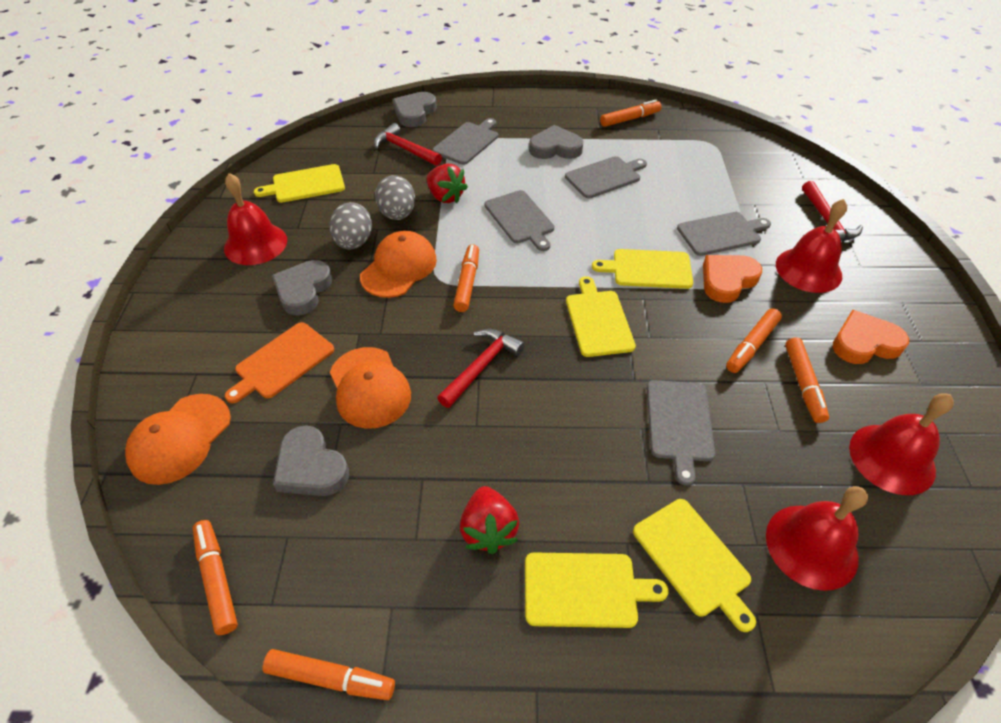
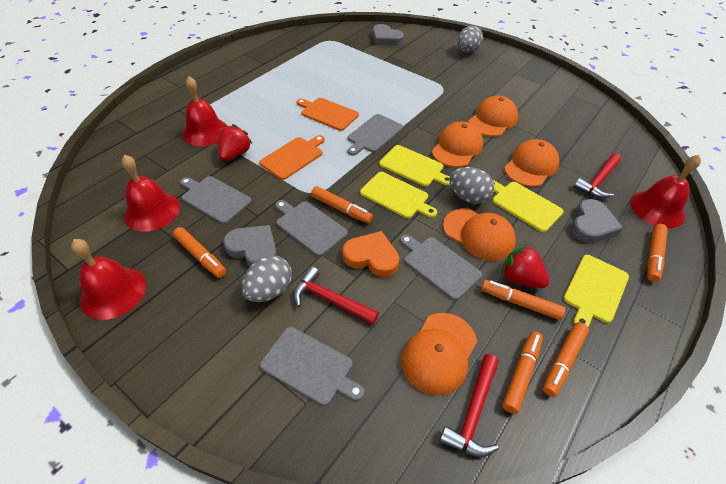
grey egg: 2 -> 3
grey heart: 4 -> 3
orange cap: 3 -> 5
orange cutting board: 1 -> 2
orange heart: 2 -> 1
yellow cutting board: 5 -> 4

